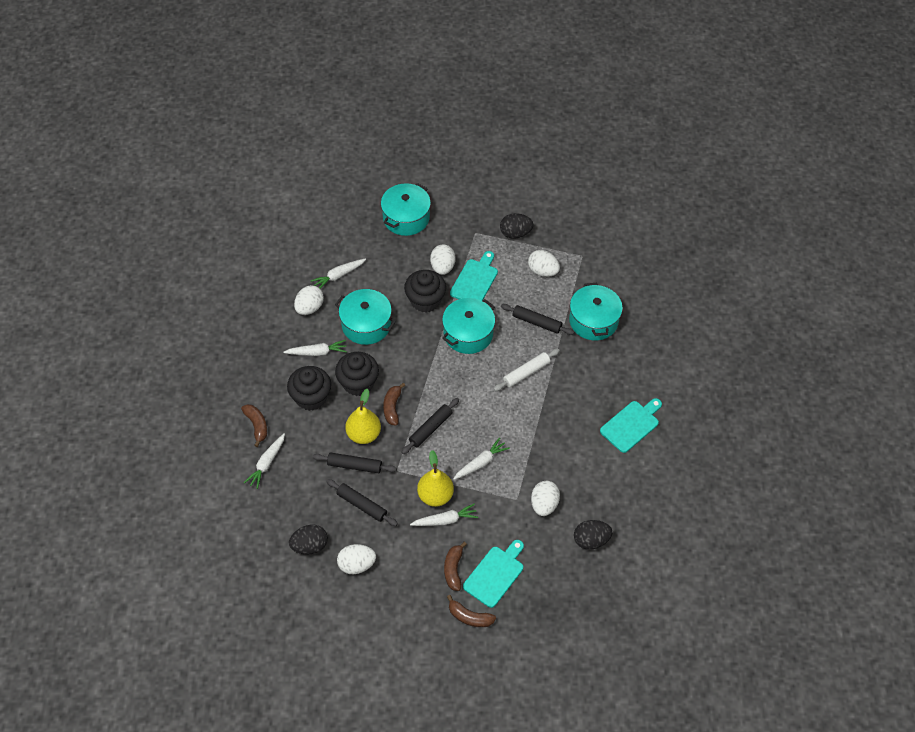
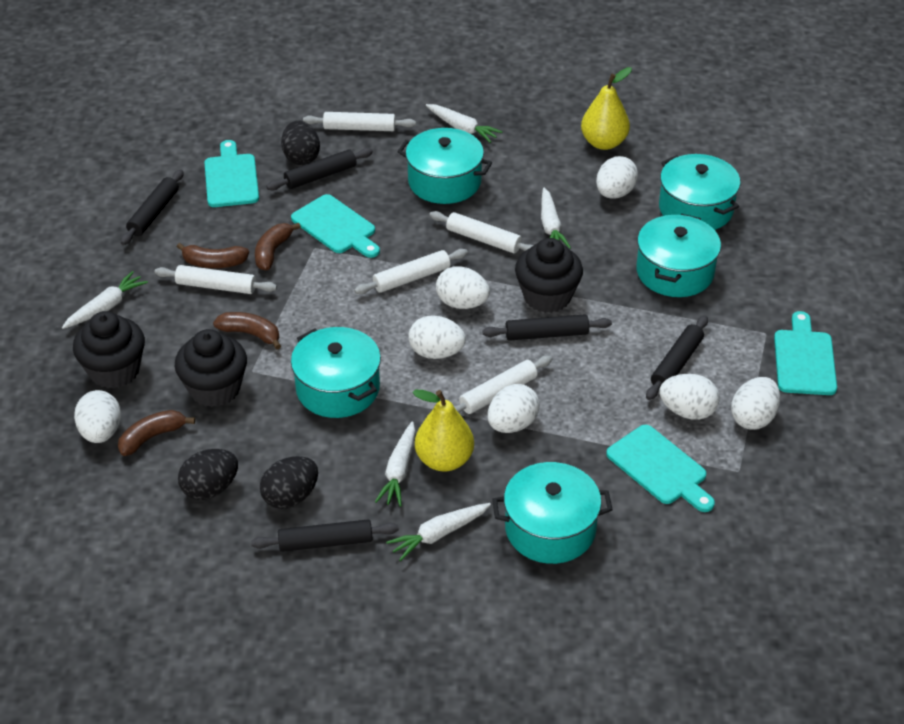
black rolling pin: 4 -> 5
turquoise cutting board: 3 -> 4
turquoise pot: 4 -> 5
white egg: 5 -> 7
white rolling pin: 1 -> 5

